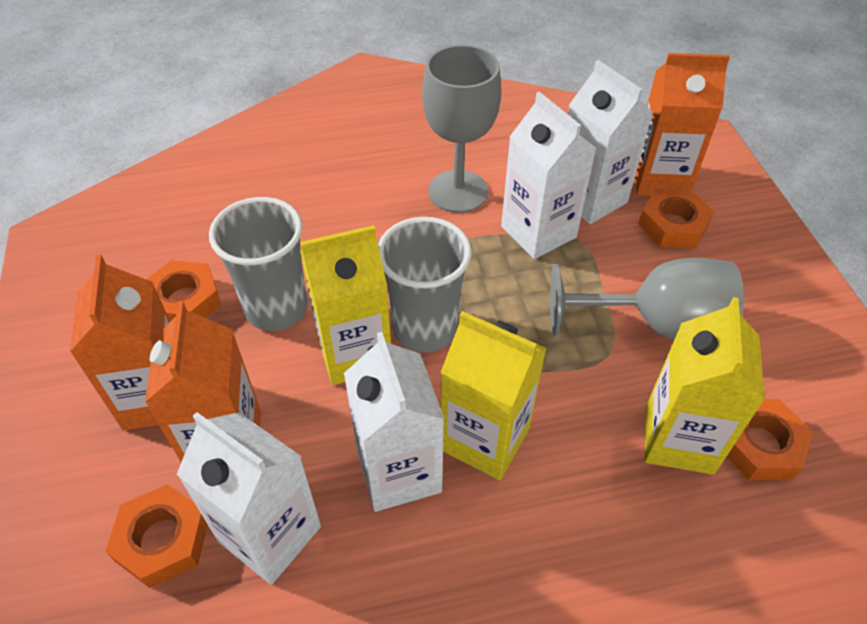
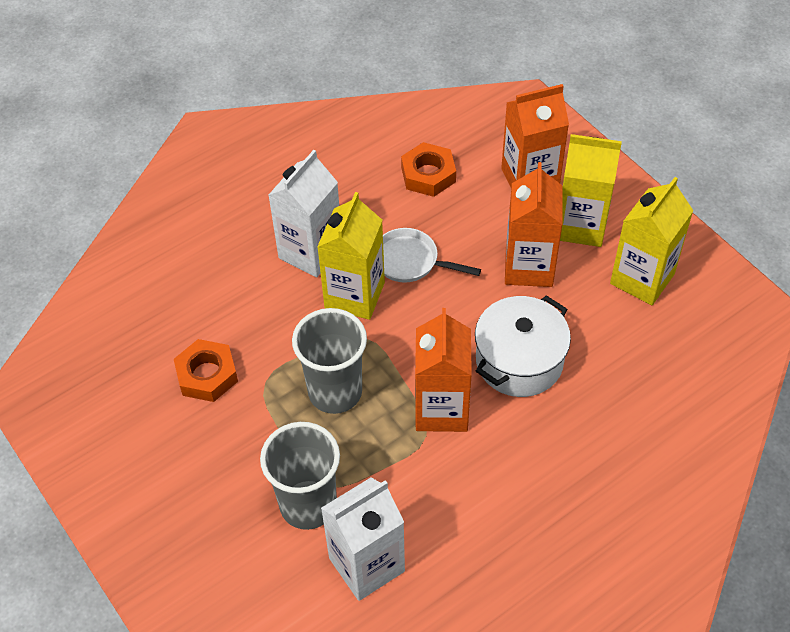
grey goblet: 2 -> 0
orange nut: 4 -> 2
white carton: 4 -> 2
white pan: 0 -> 1
white pot: 0 -> 1

